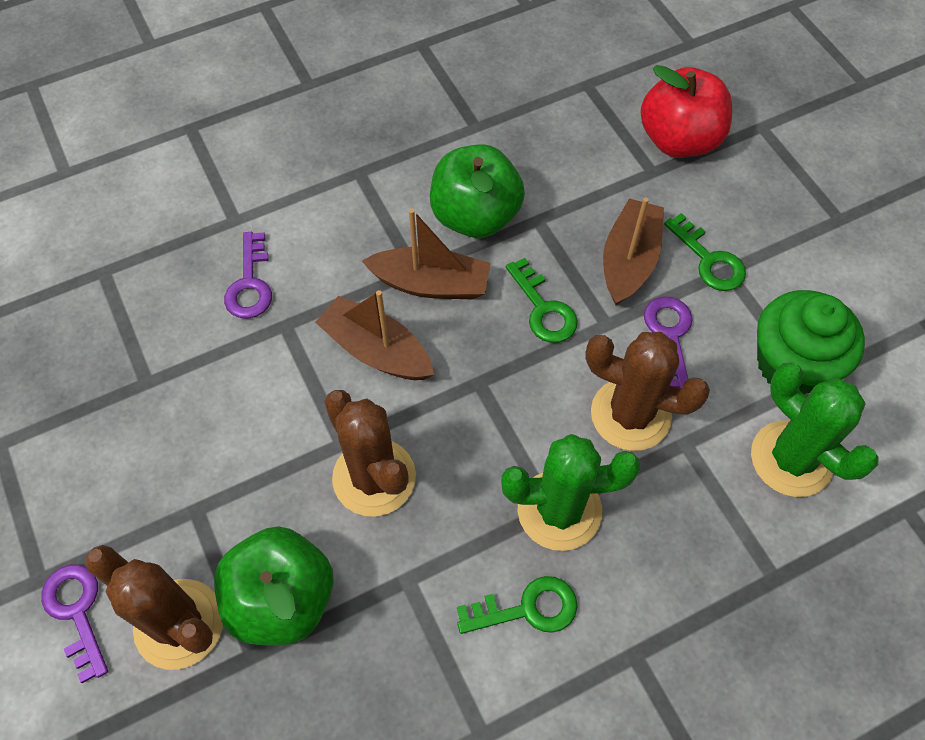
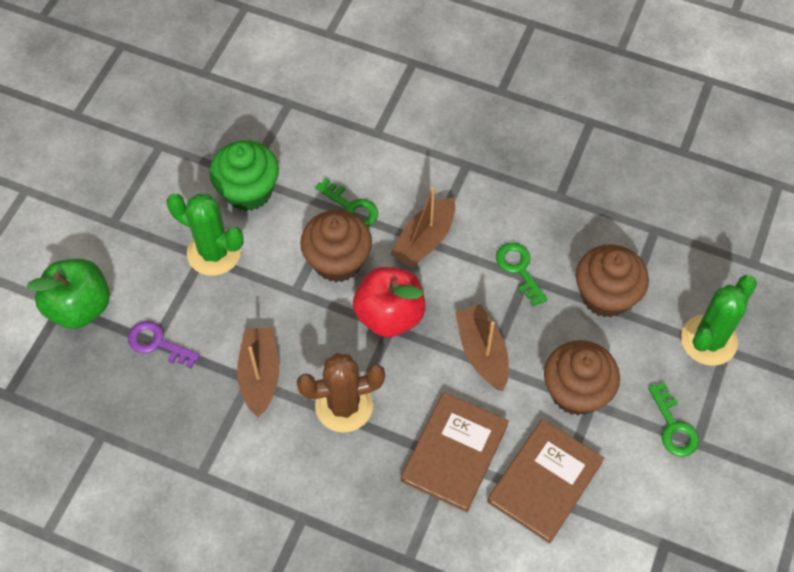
brown book: 0 -> 2
brown cactus: 3 -> 1
brown cupcake: 0 -> 3
green apple: 2 -> 1
purple key: 3 -> 1

